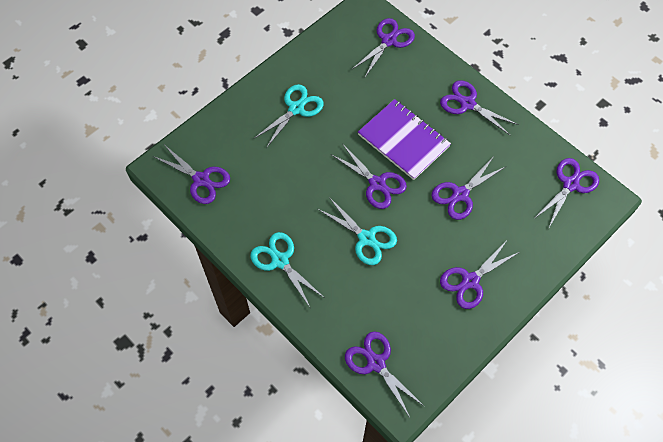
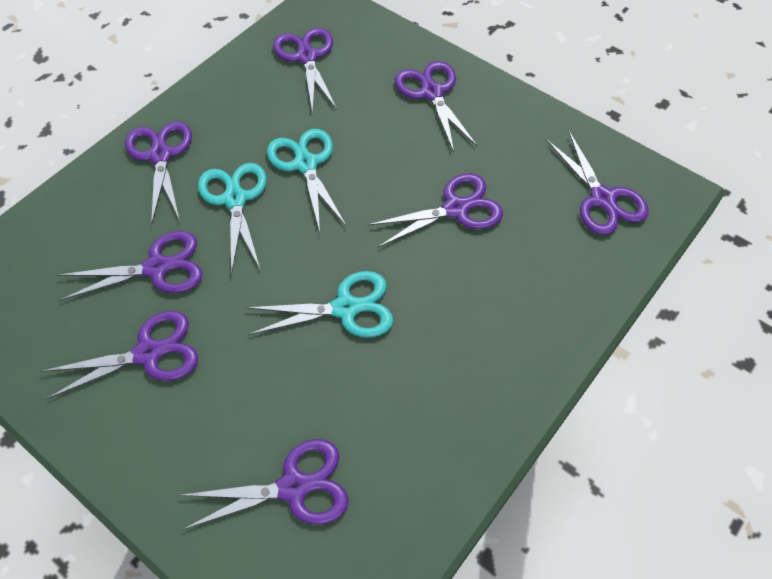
purple notebook: 1 -> 0

